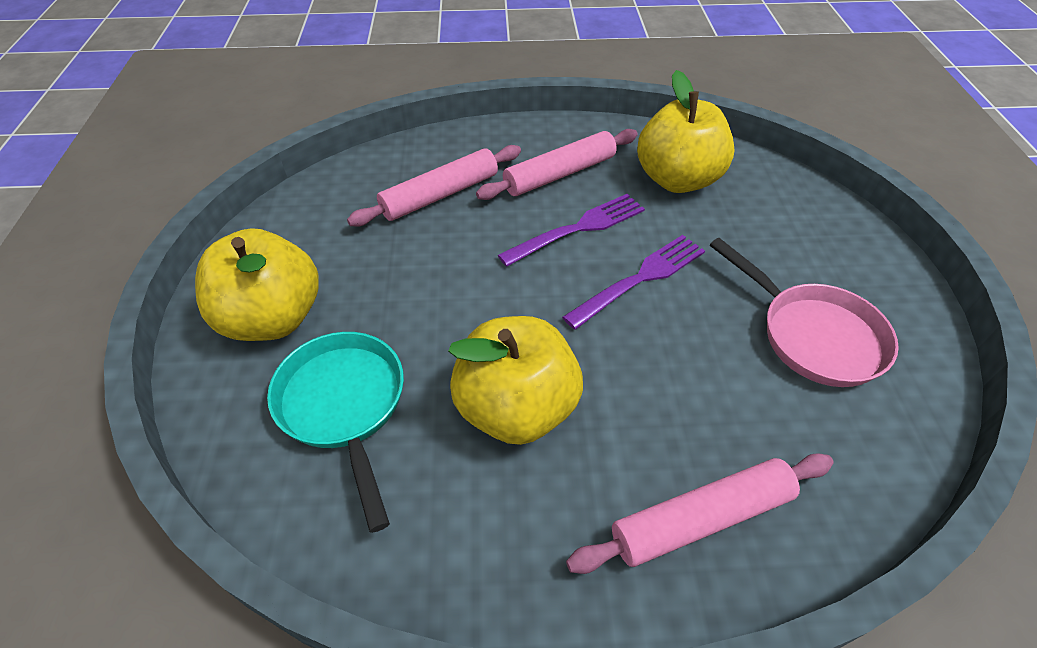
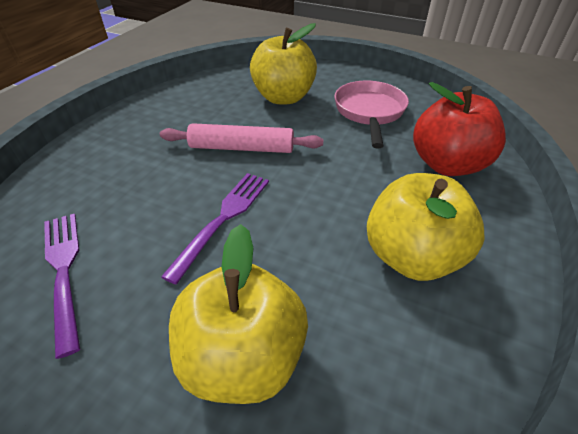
pink rolling pin: 3 -> 1
red apple: 0 -> 1
turquoise pan: 1 -> 0

